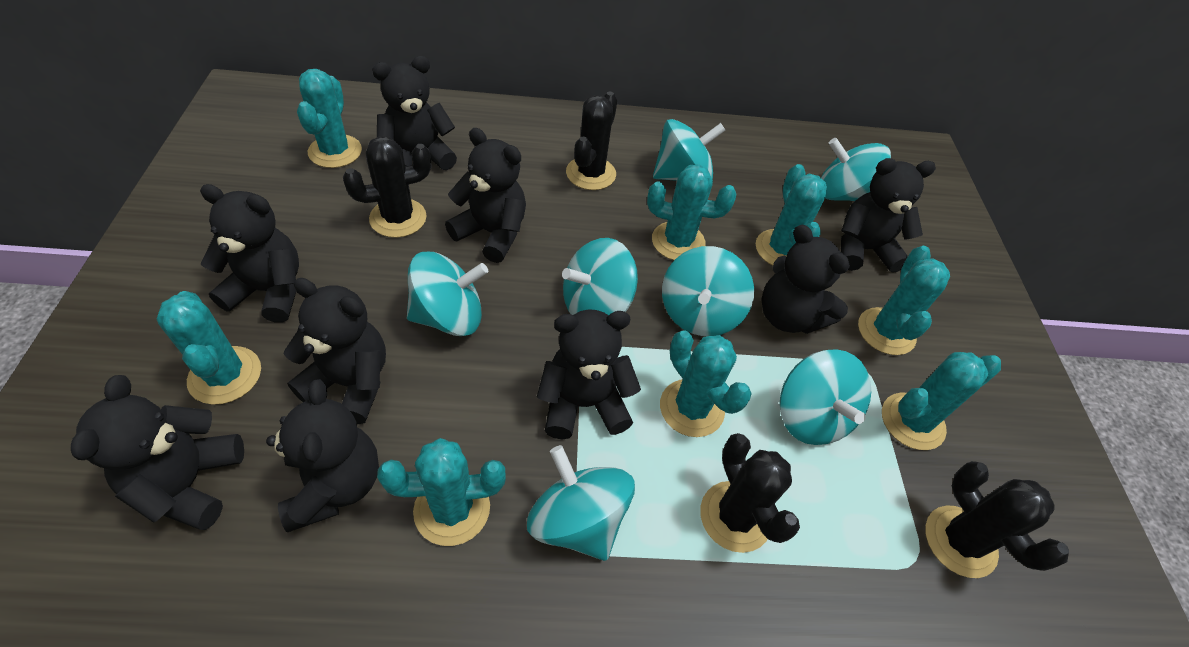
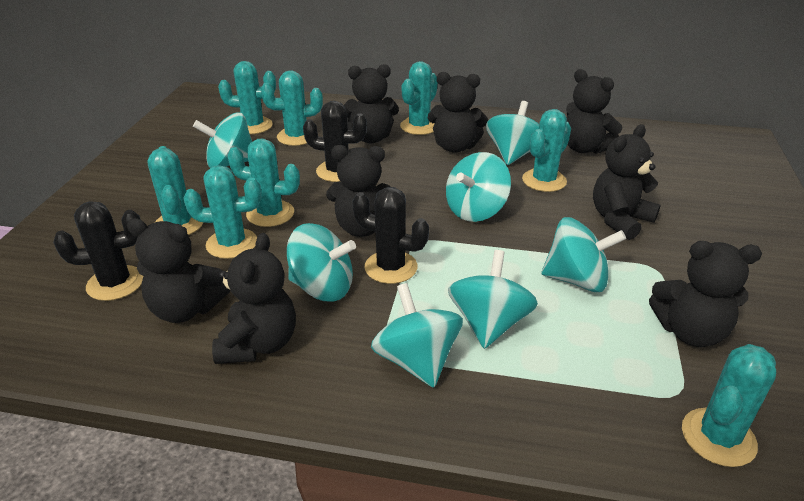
black cactus: 4 -> 3
black teddy bear: 9 -> 8

